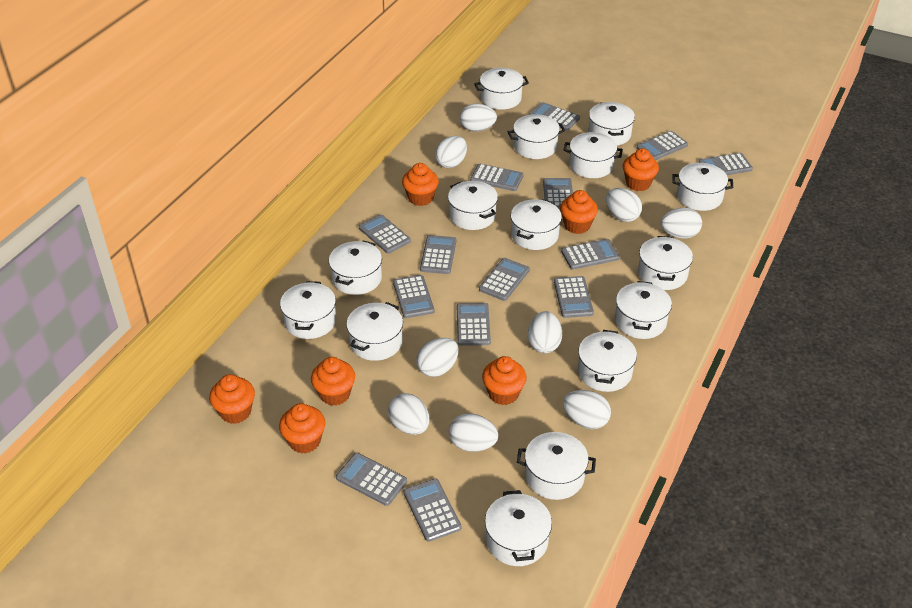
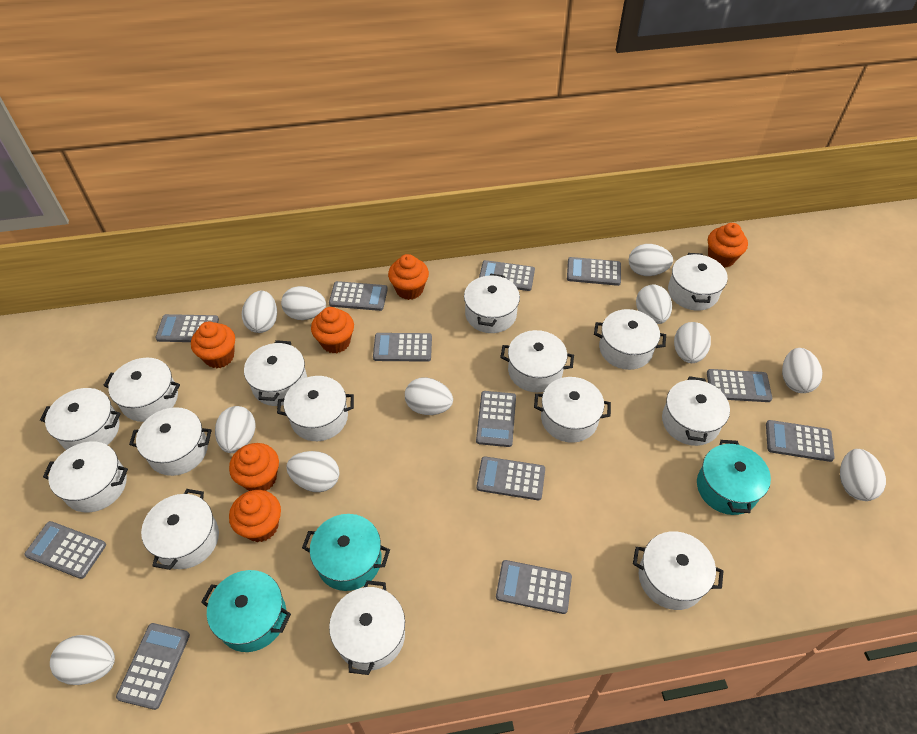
grey calculator: 14 -> 12
orange cupcake: 7 -> 6
turquoise pot: 0 -> 3
white egg: 9 -> 11

